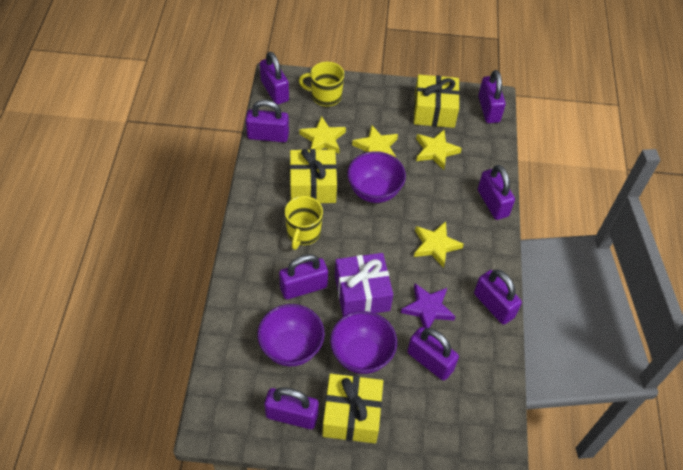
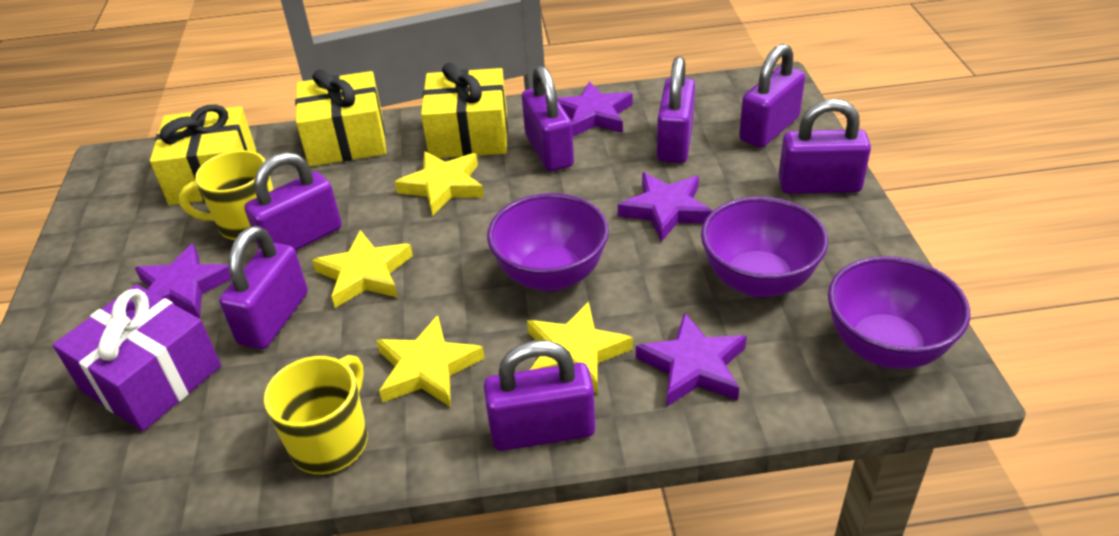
purple padlock: 8 -> 7
purple star: 1 -> 4

